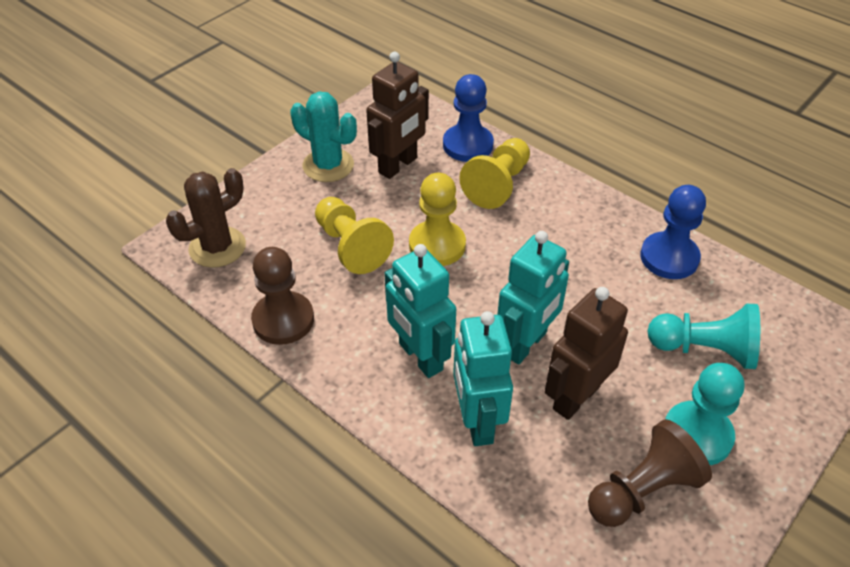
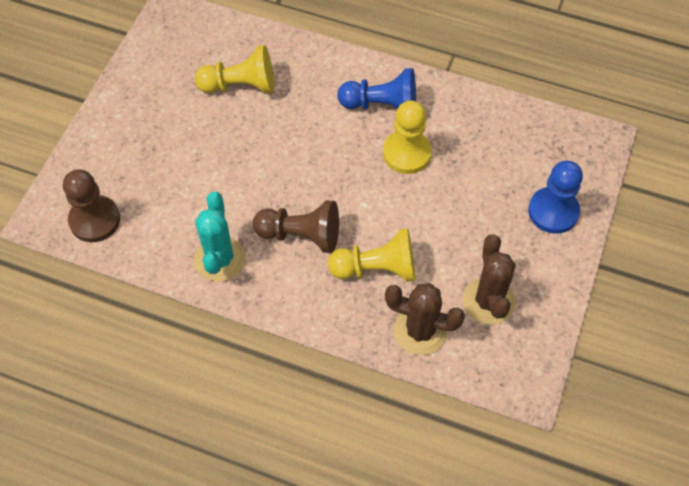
brown cactus: 1 -> 2
brown robot: 2 -> 0
turquoise pawn: 2 -> 0
turquoise robot: 3 -> 0

